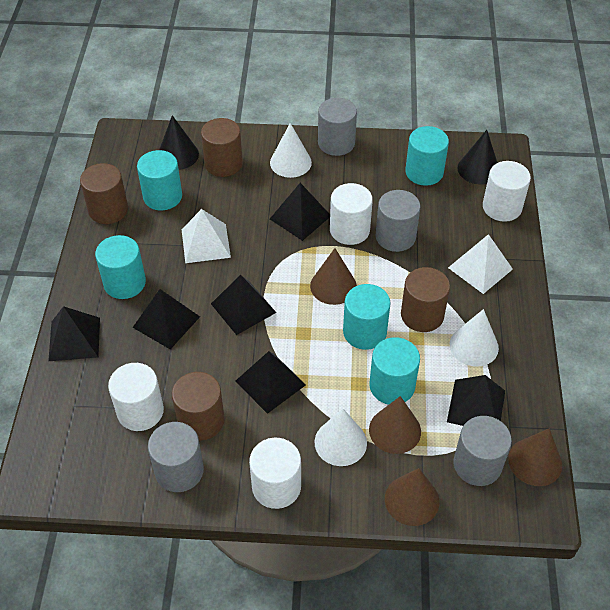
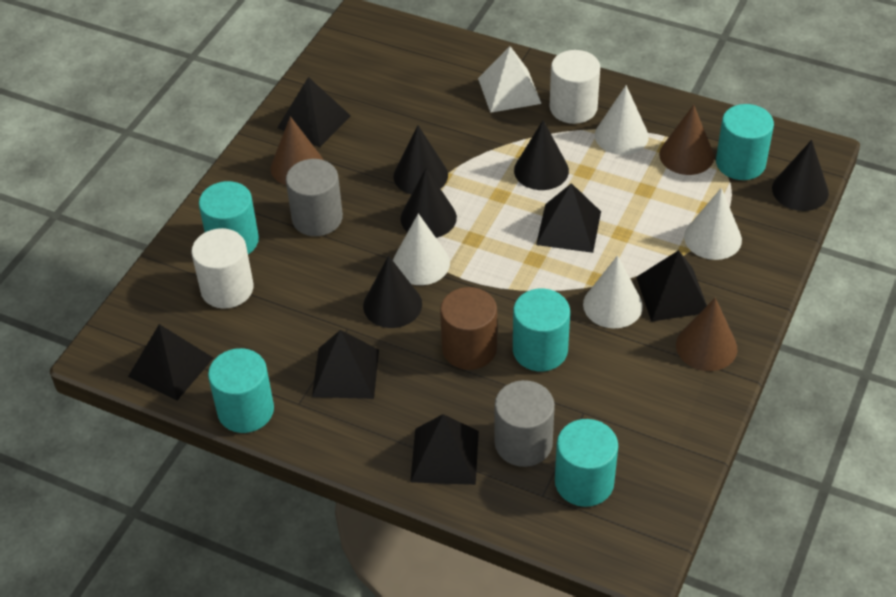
black cone: 2 -> 5
brown cone: 4 -> 3
brown cylinder: 4 -> 1
grey cylinder: 4 -> 2
white cone: 3 -> 4
white cylinder: 4 -> 2
white pyramid: 2 -> 1

